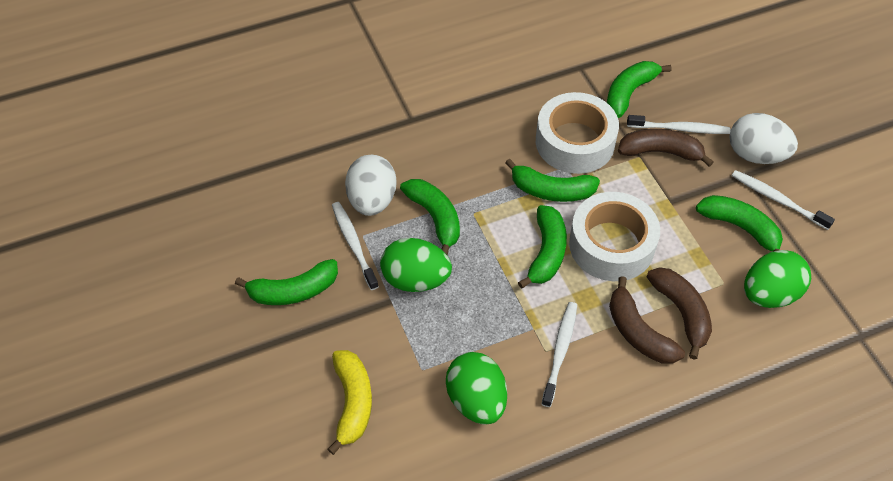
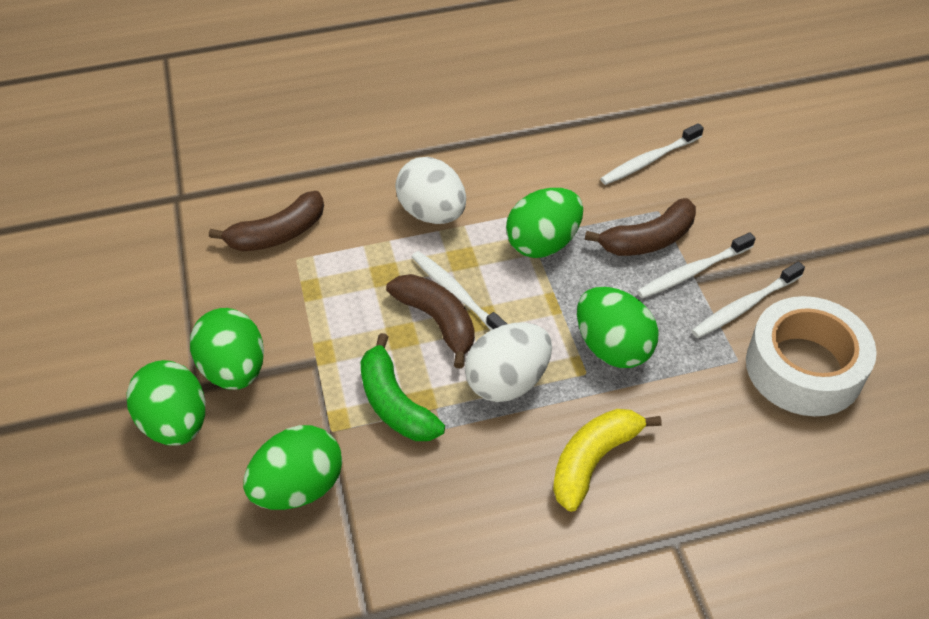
green banana: 6 -> 1
green egg: 3 -> 5
white tape: 2 -> 1

